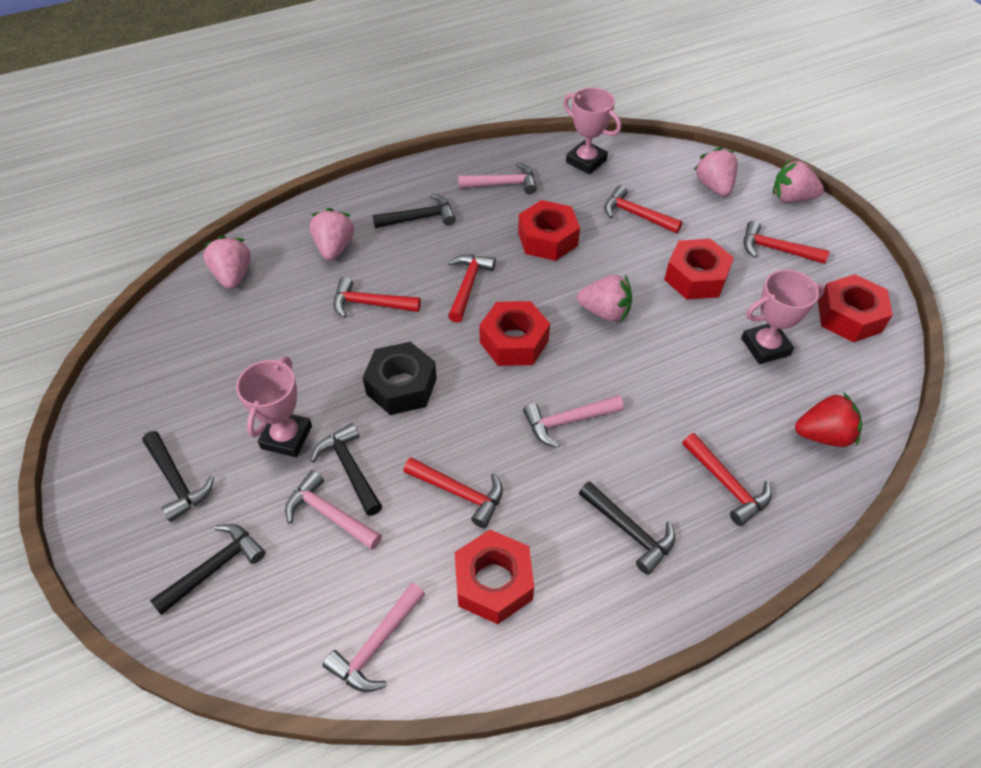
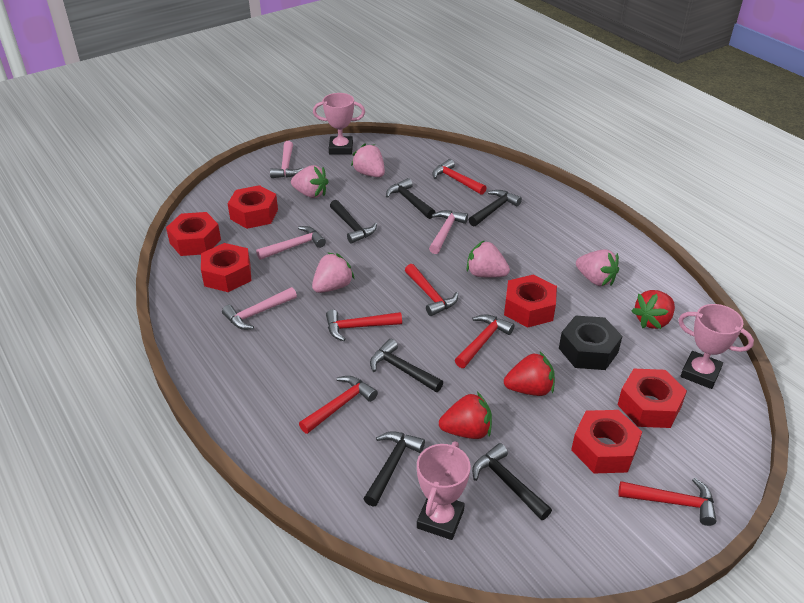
black hammer: 5 -> 6
red nut: 5 -> 6
red strawberry: 1 -> 3

